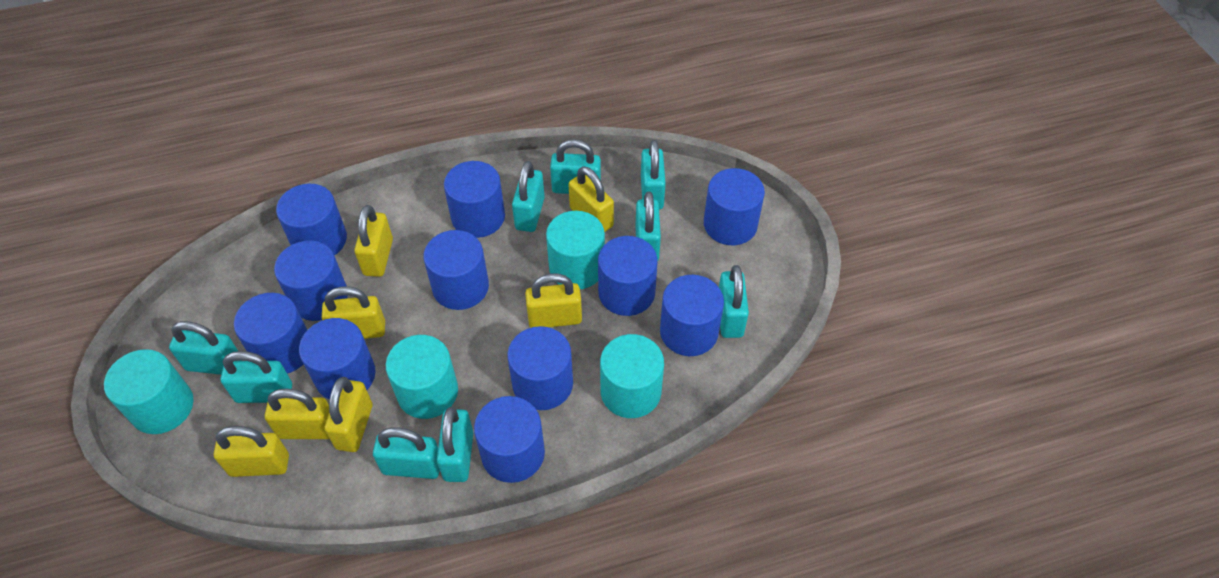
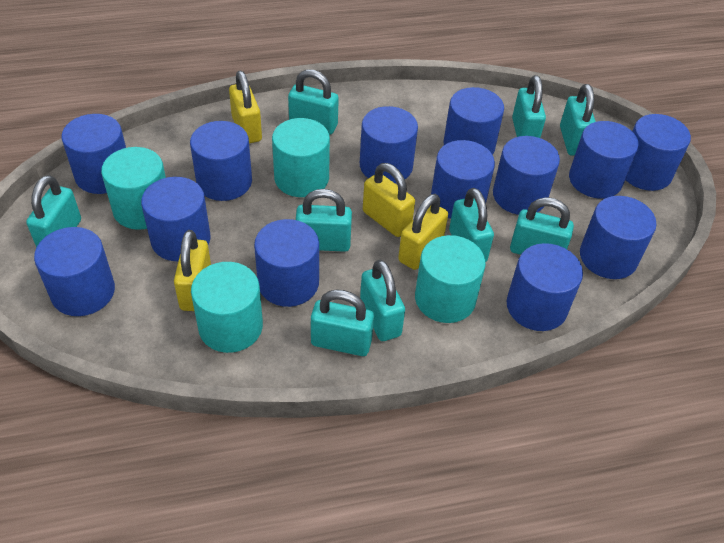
blue cylinder: 11 -> 13
yellow padlock: 7 -> 4

